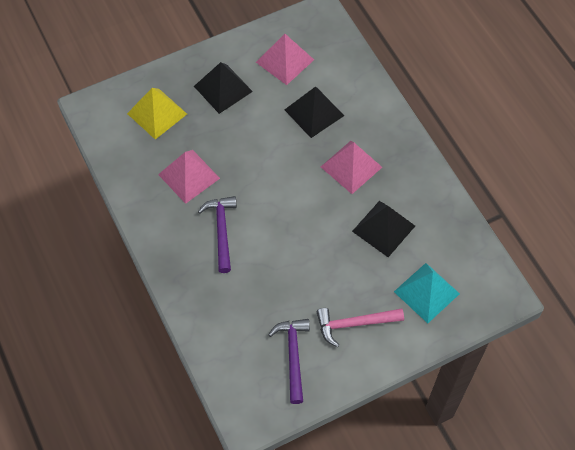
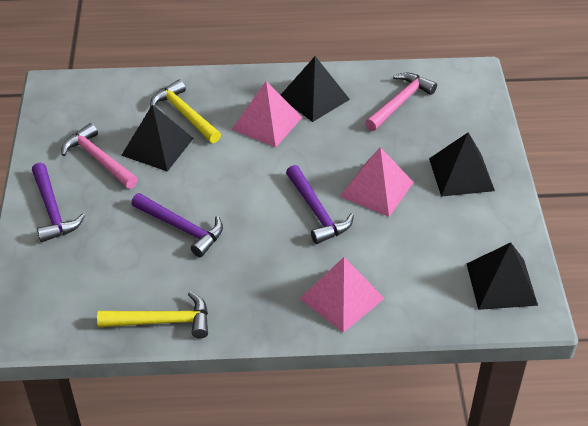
black pyramid: 3 -> 4
pink hammer: 1 -> 2
purple hammer: 2 -> 3
turquoise pyramid: 1 -> 0
yellow hammer: 0 -> 2
yellow pyramid: 1 -> 0

